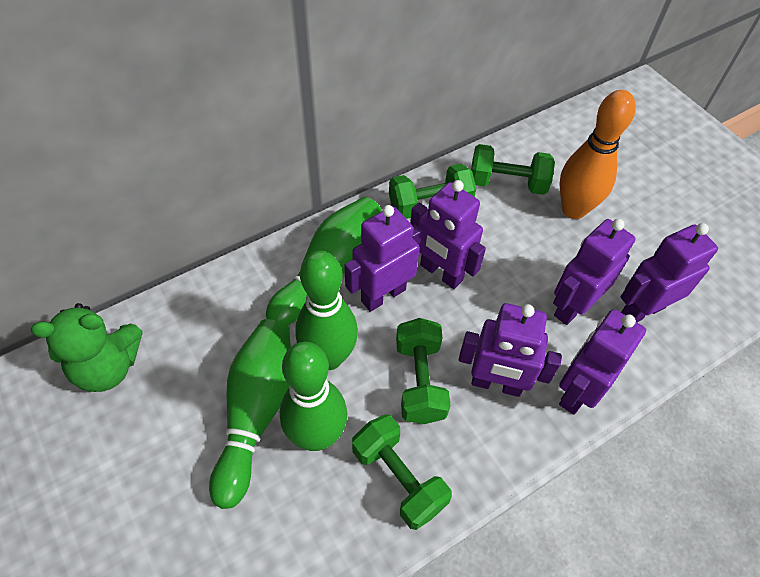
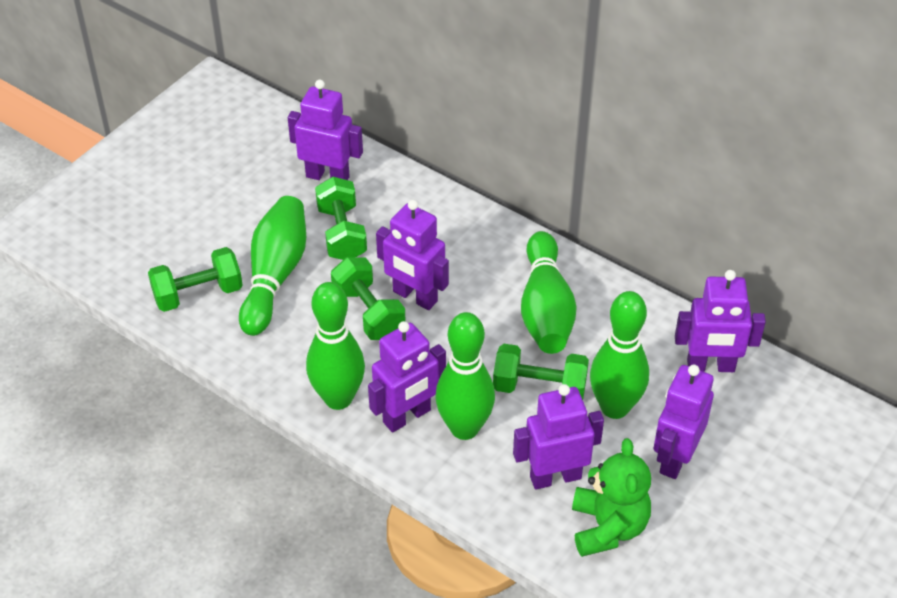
green bowling pin: 4 -> 5
orange bowling pin: 1 -> 0

